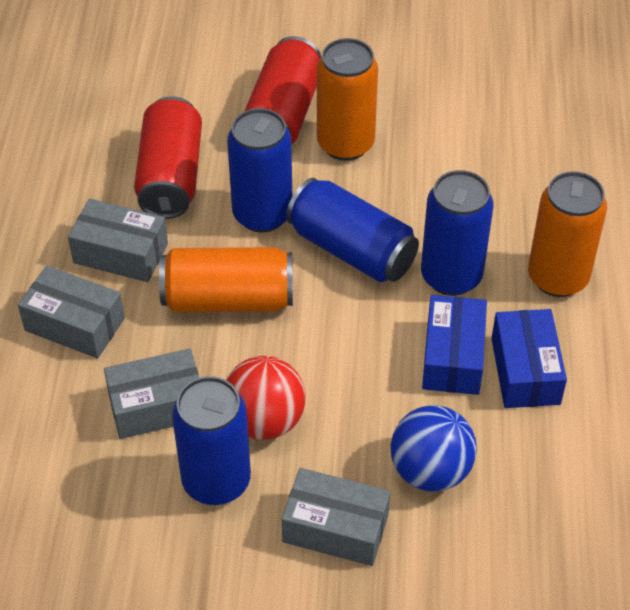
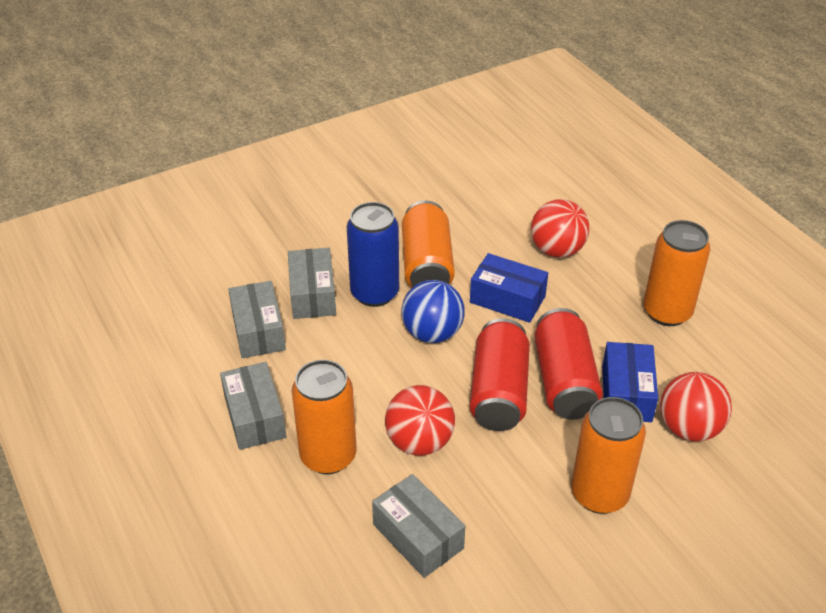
blue can: 4 -> 1
orange can: 3 -> 4
red ball: 1 -> 3

